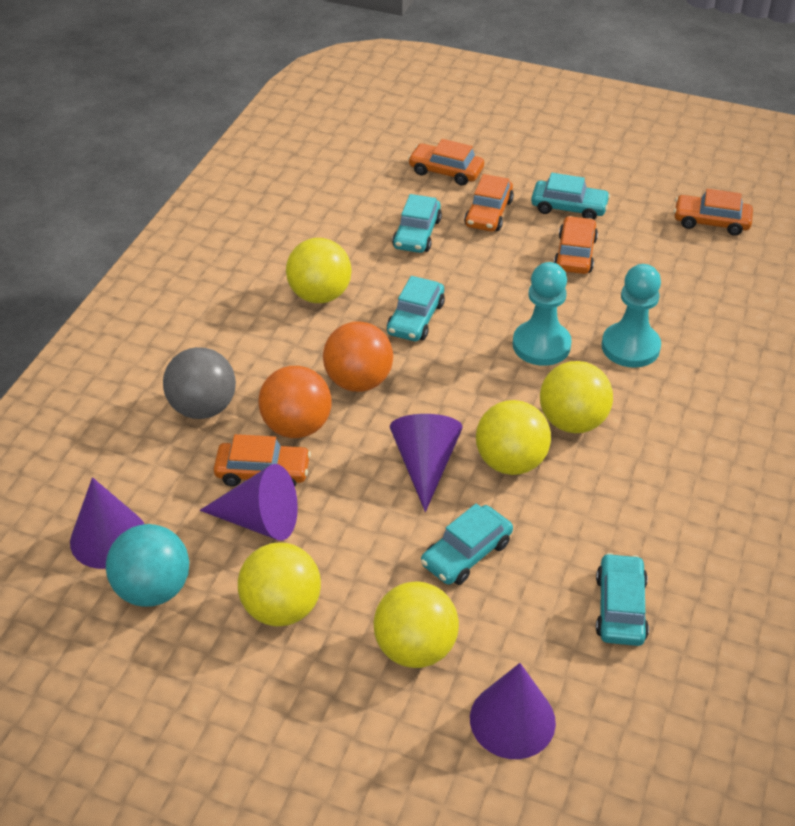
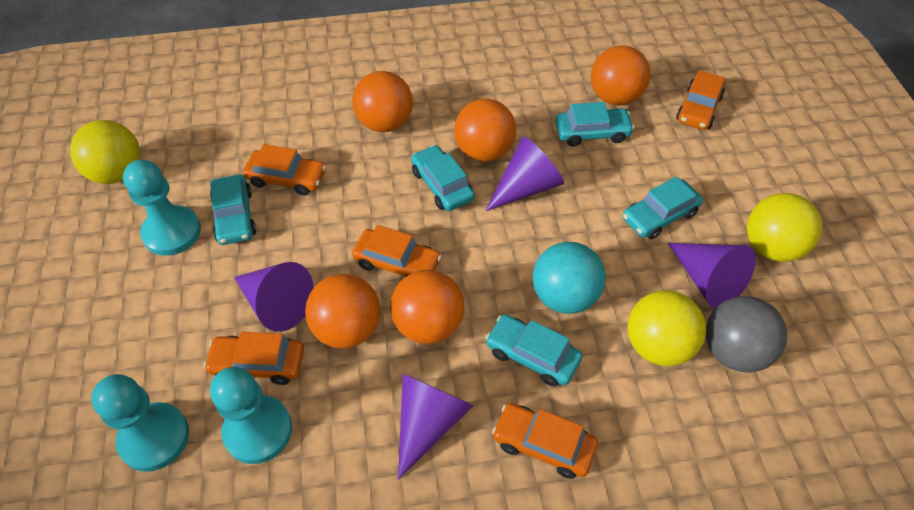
orange ball: 2 -> 5
turquoise pawn: 2 -> 3
yellow ball: 5 -> 3

